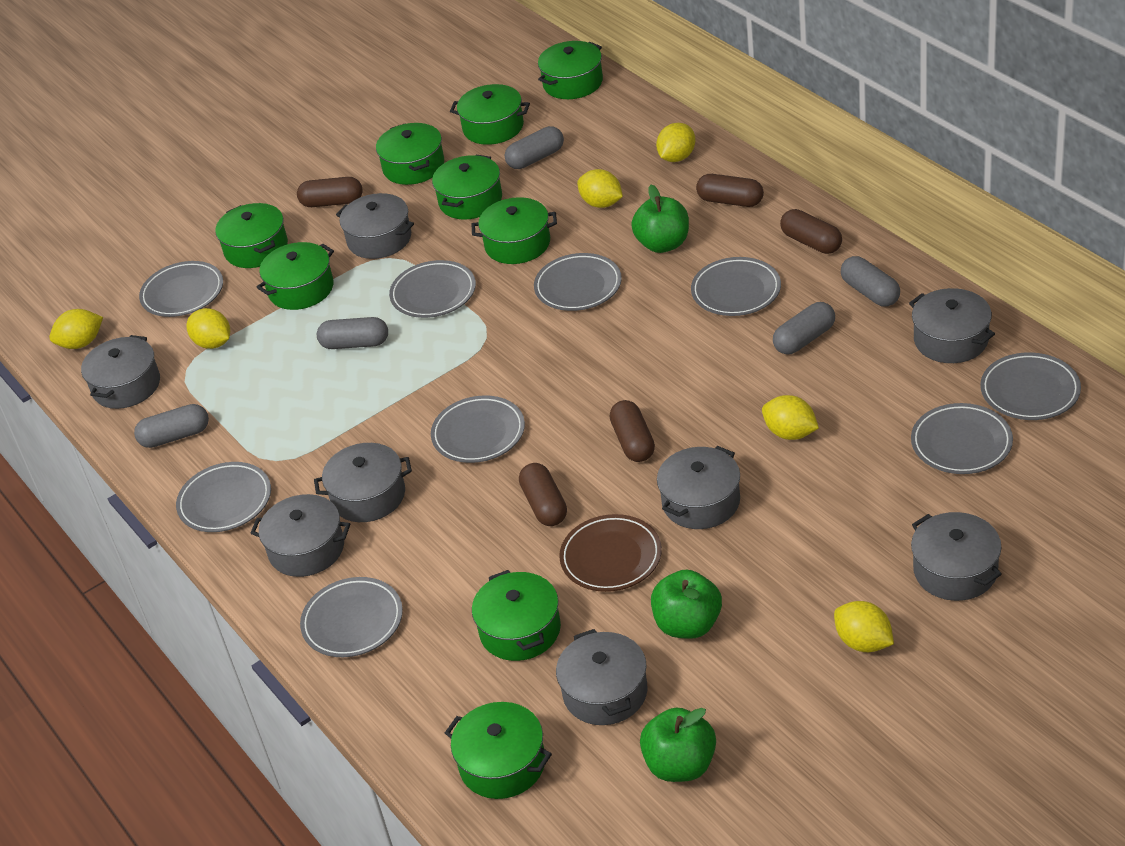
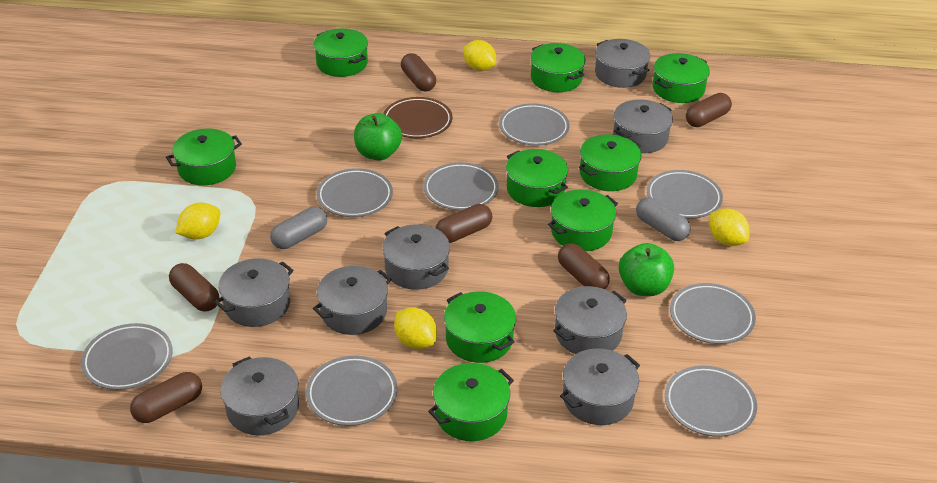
brown capsule: 5 -> 6
green apple: 3 -> 2
grey capsule: 5 -> 2
grey plate: 9 -> 8
yellow lemon: 6 -> 4

